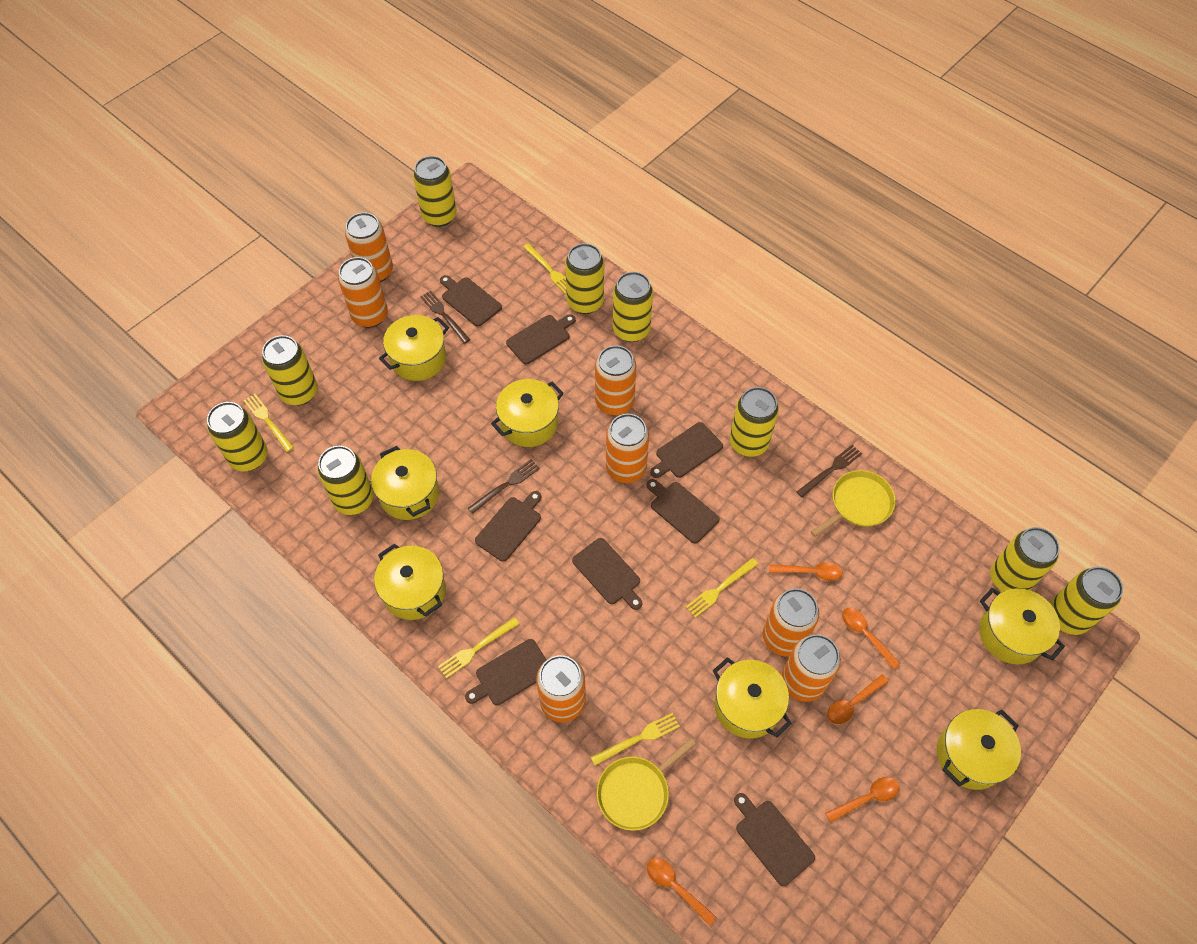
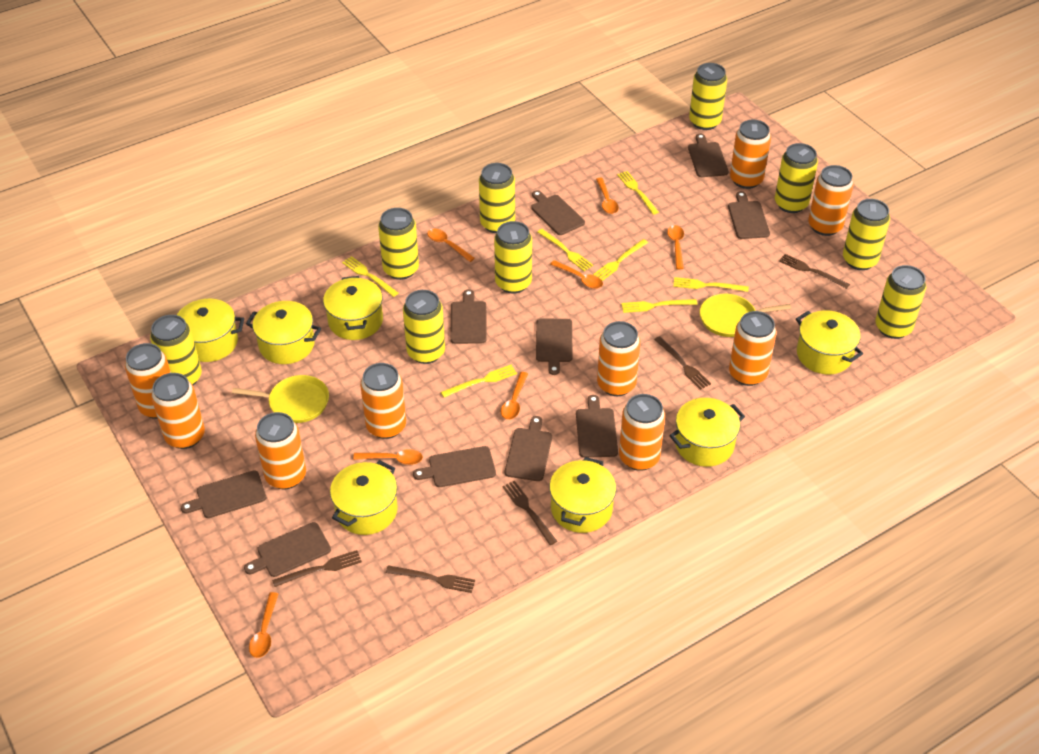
brown cutting board: 8 -> 10
brown fork: 3 -> 5
orange can: 7 -> 9
orange spoon: 5 -> 7
yellow fork: 5 -> 7

